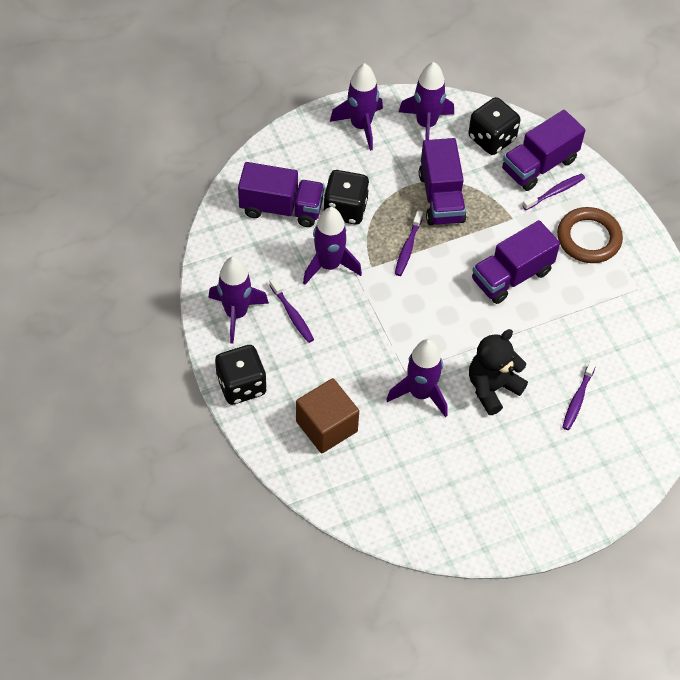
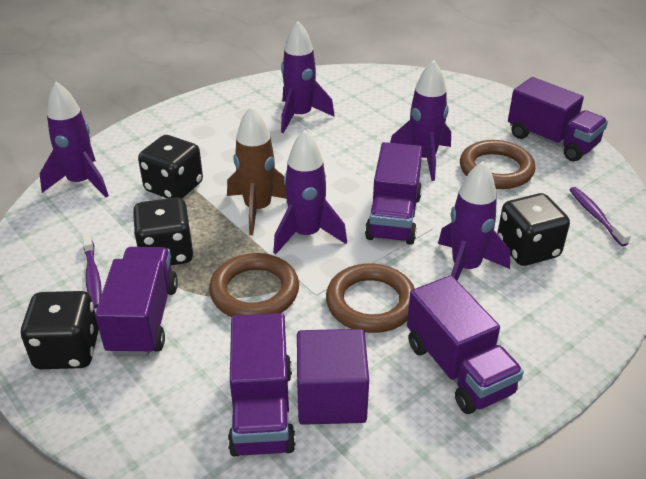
black dice: 3 -> 4
black teddy bear: 1 -> 0
brown cube: 1 -> 0
brown ring: 1 -> 3
brown rocket: 0 -> 1
purple cube: 0 -> 1
purple toothbrush: 4 -> 2
purple truck: 4 -> 5

